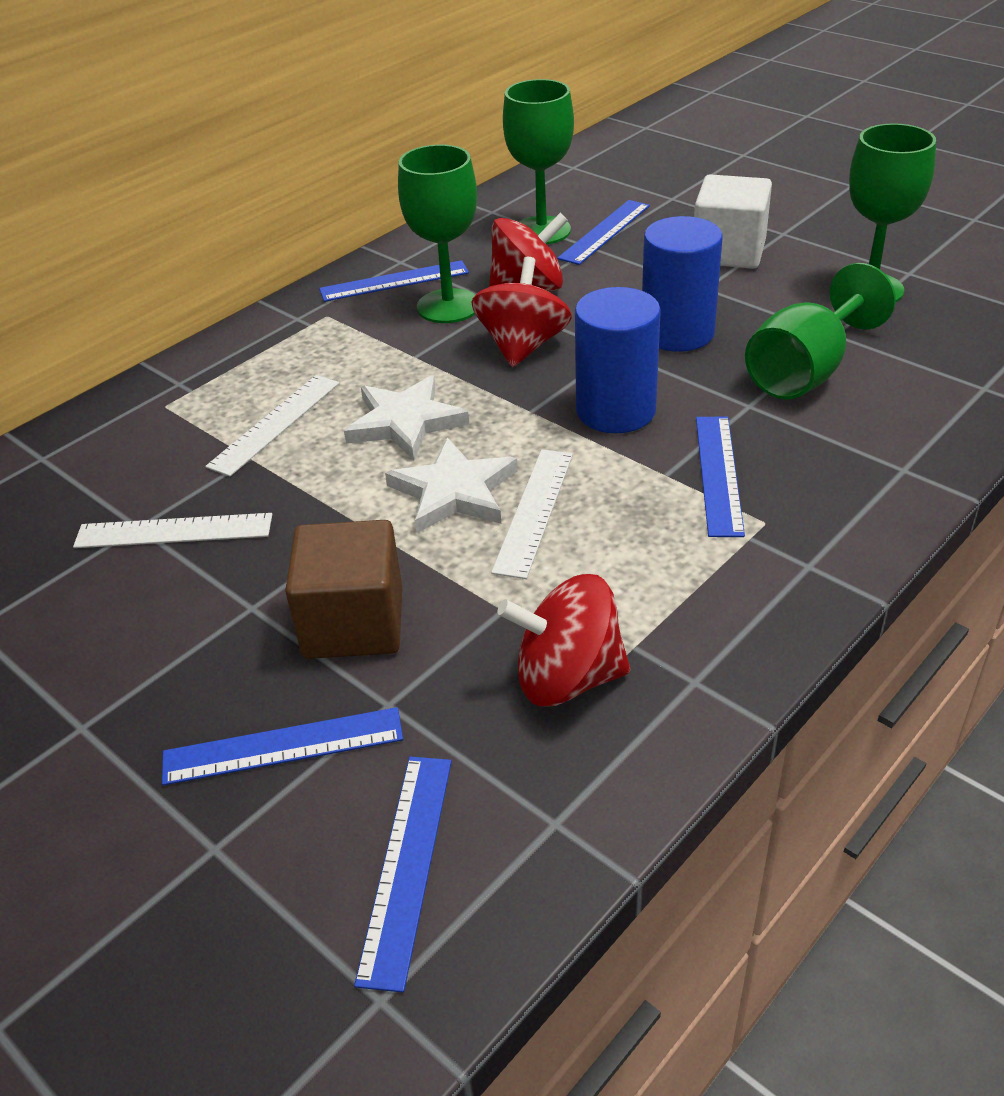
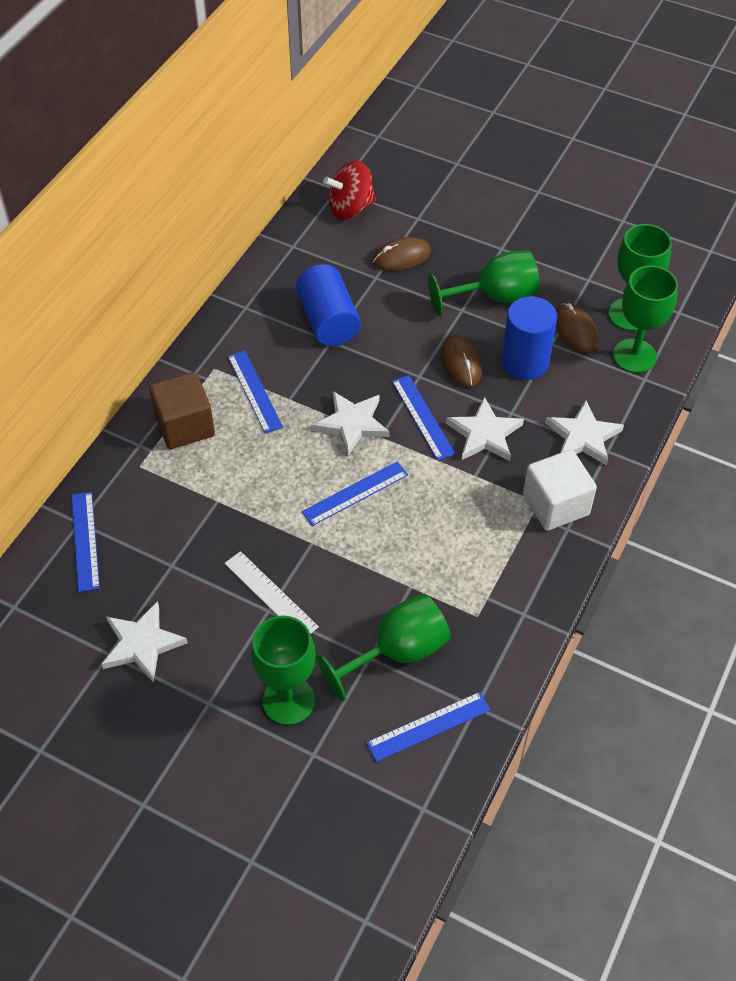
brown mouse: 0 -> 3
green goblet: 4 -> 5
red spinning top: 3 -> 1
white ruler: 3 -> 1
white star: 2 -> 4

